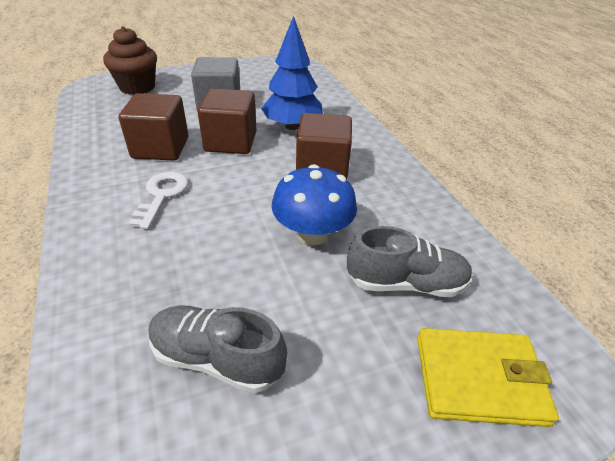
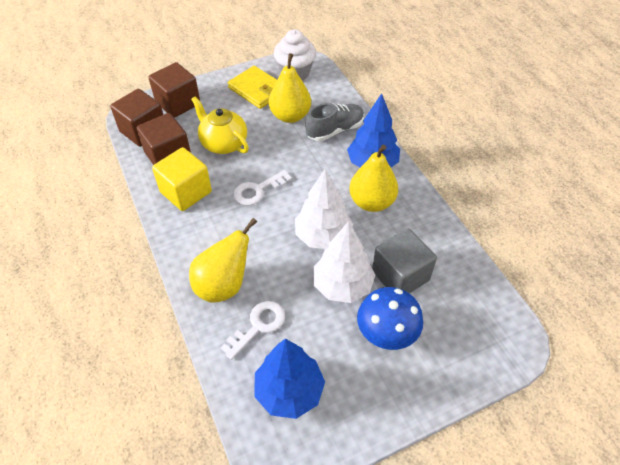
blue tree: 1 -> 2
brown cupcake: 1 -> 0
grey shoe: 2 -> 1
white cupcake: 0 -> 1
white key: 1 -> 2
white tree: 0 -> 2
yellow cube: 0 -> 1
yellow pear: 0 -> 3
yellow teapot: 0 -> 1

